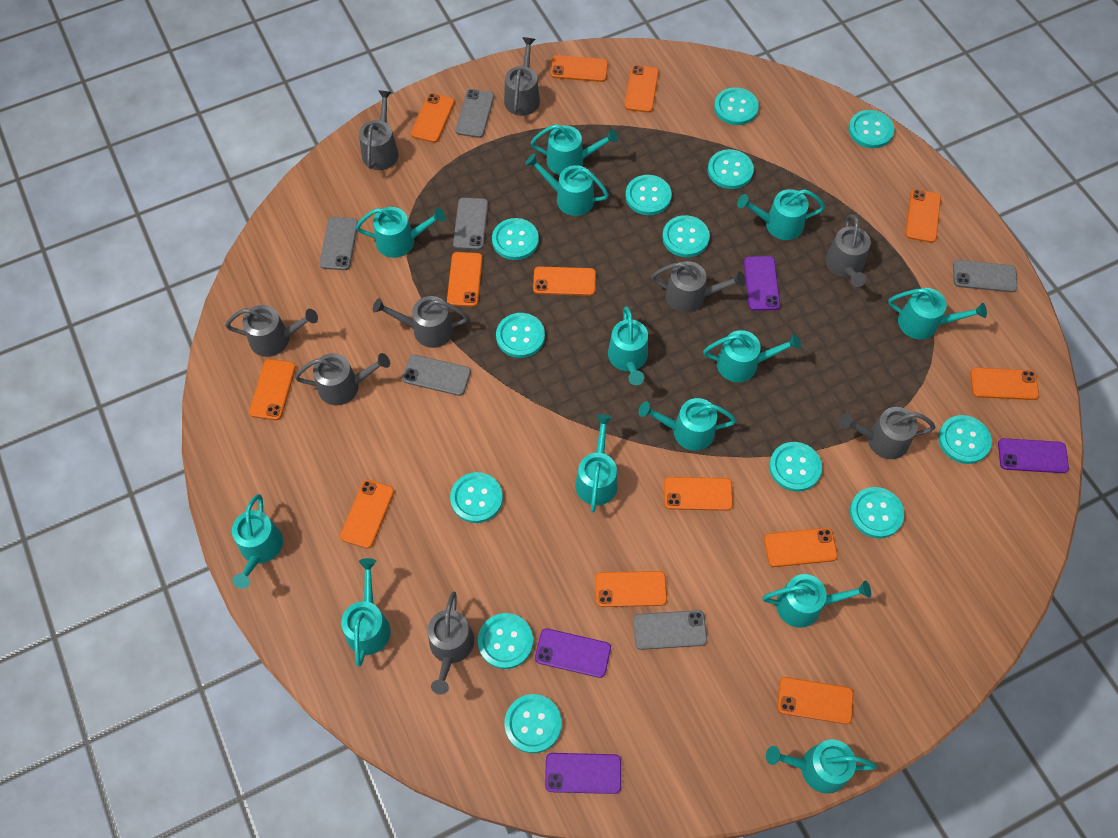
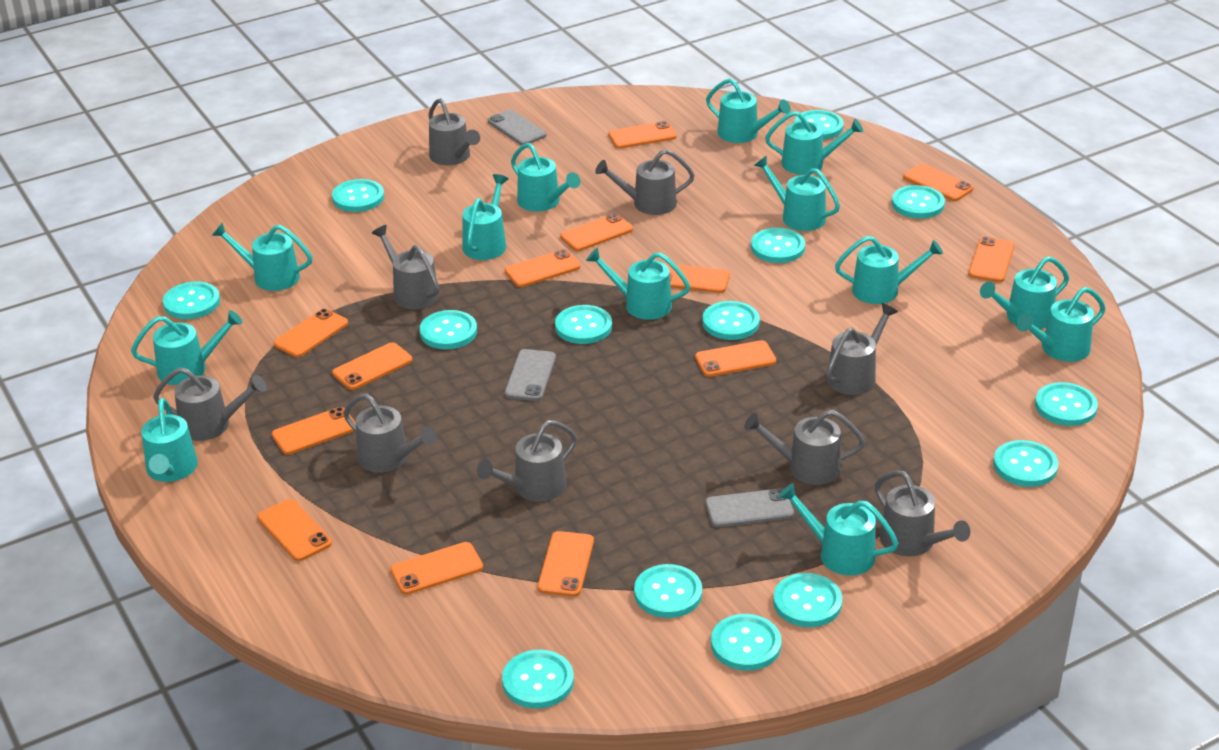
grey phone: 6 -> 3
purple phone: 4 -> 0
turquoise button: 13 -> 14

